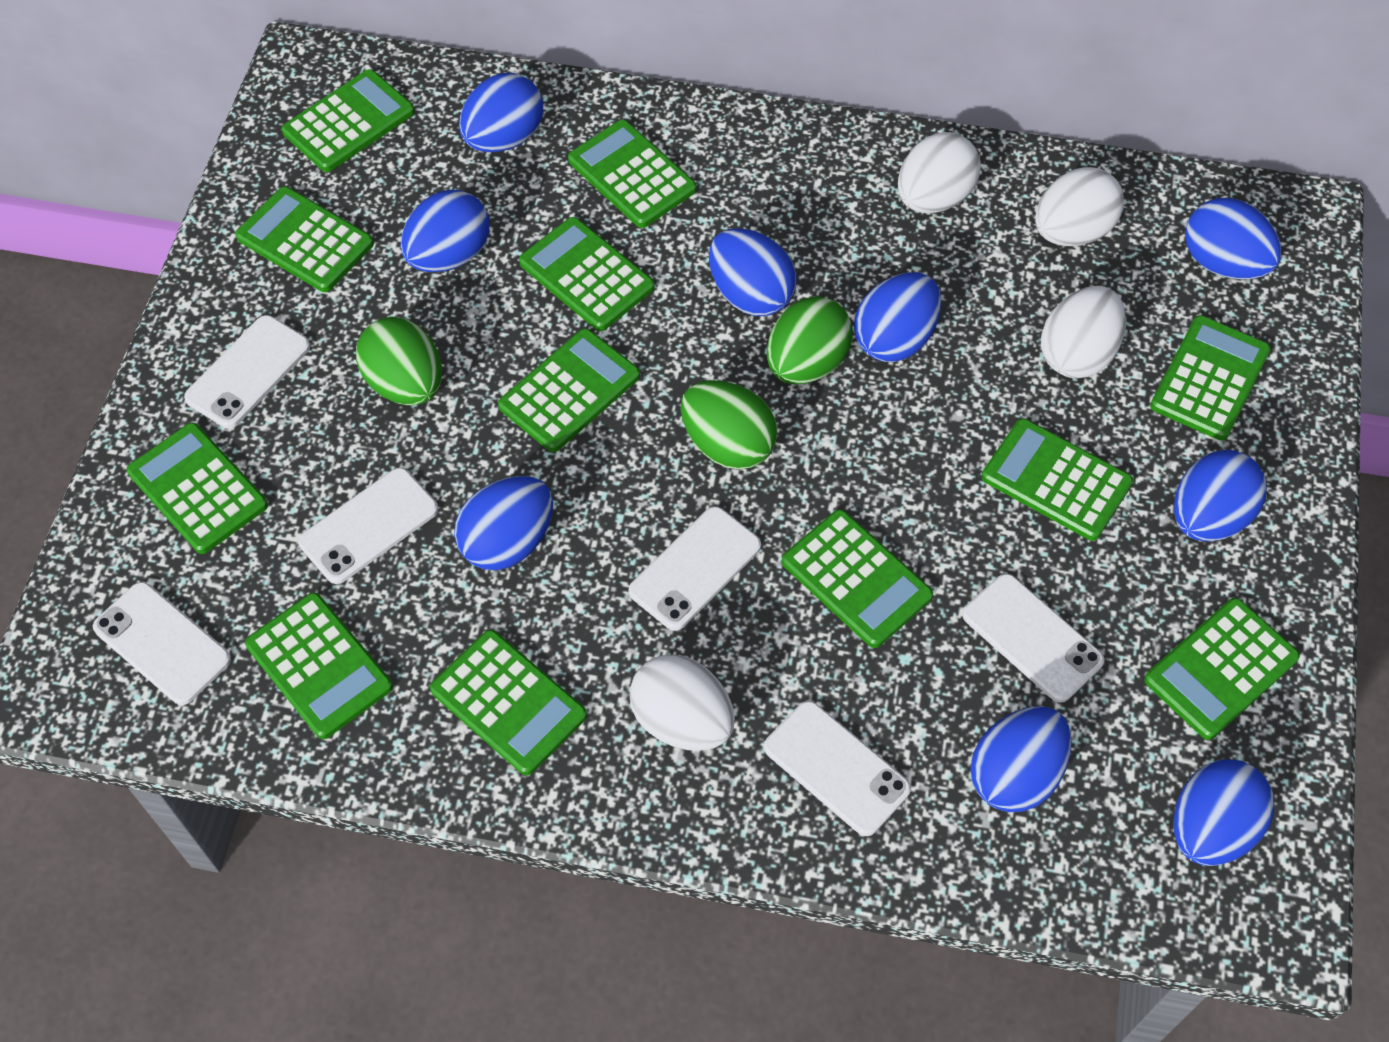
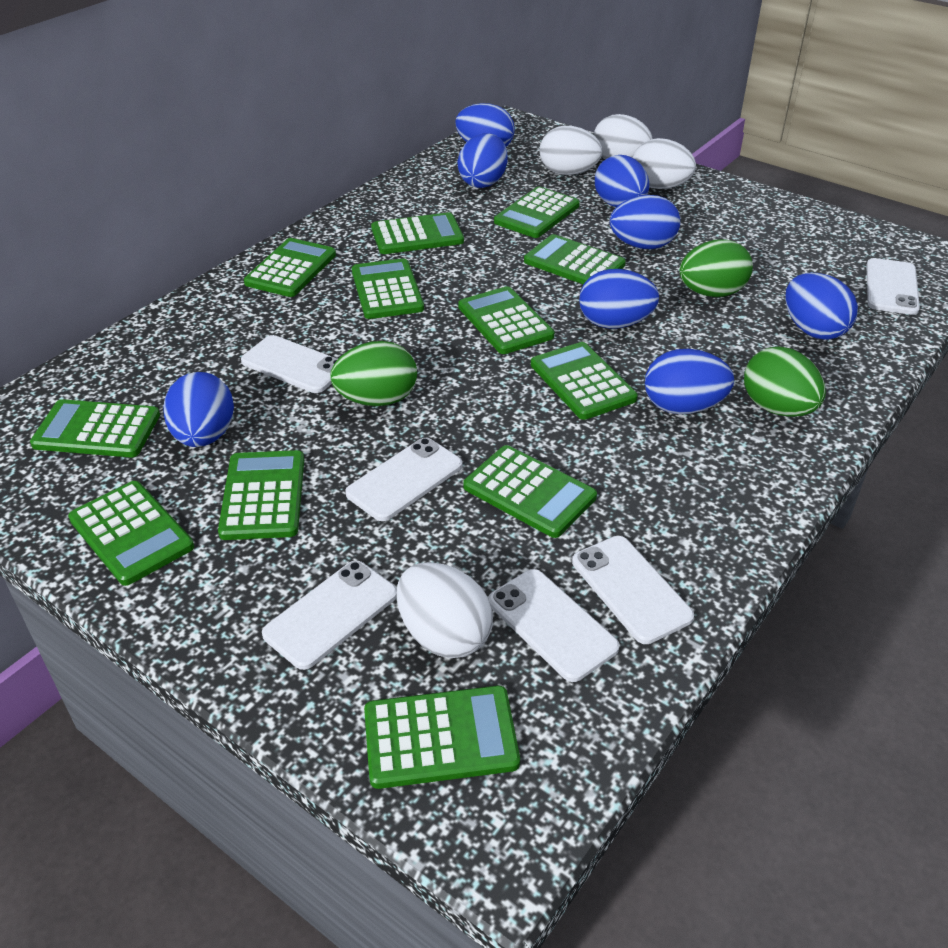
blue egg: 9 -> 8

